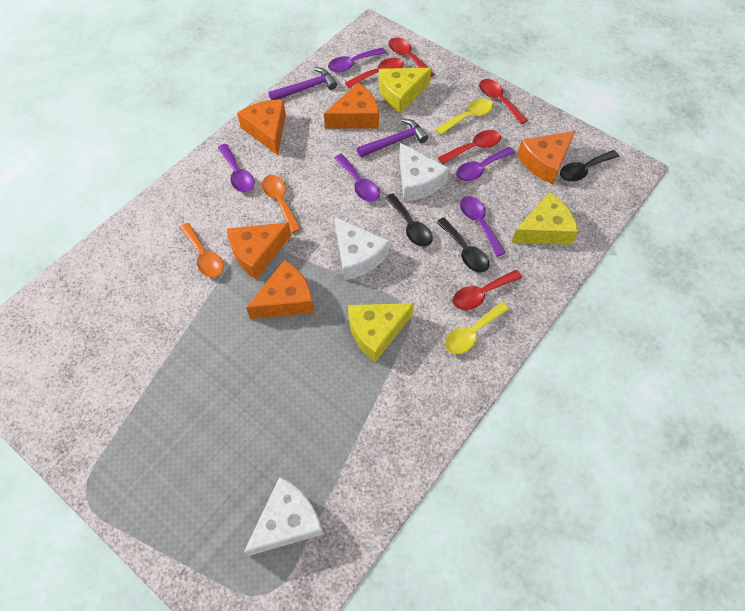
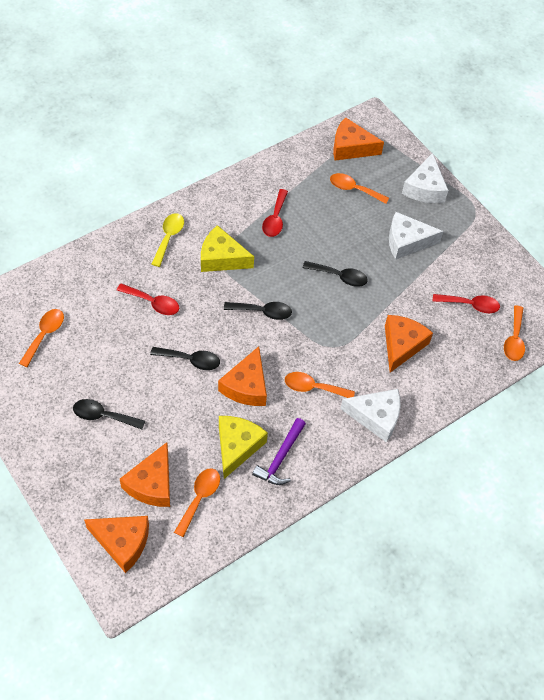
black spoon: 3 -> 4
orange spoon: 2 -> 5
purple hammer: 2 -> 1
purple spoon: 5 -> 0
red spoon: 5 -> 3
yellow cheese: 3 -> 2
yellow spoon: 2 -> 1

